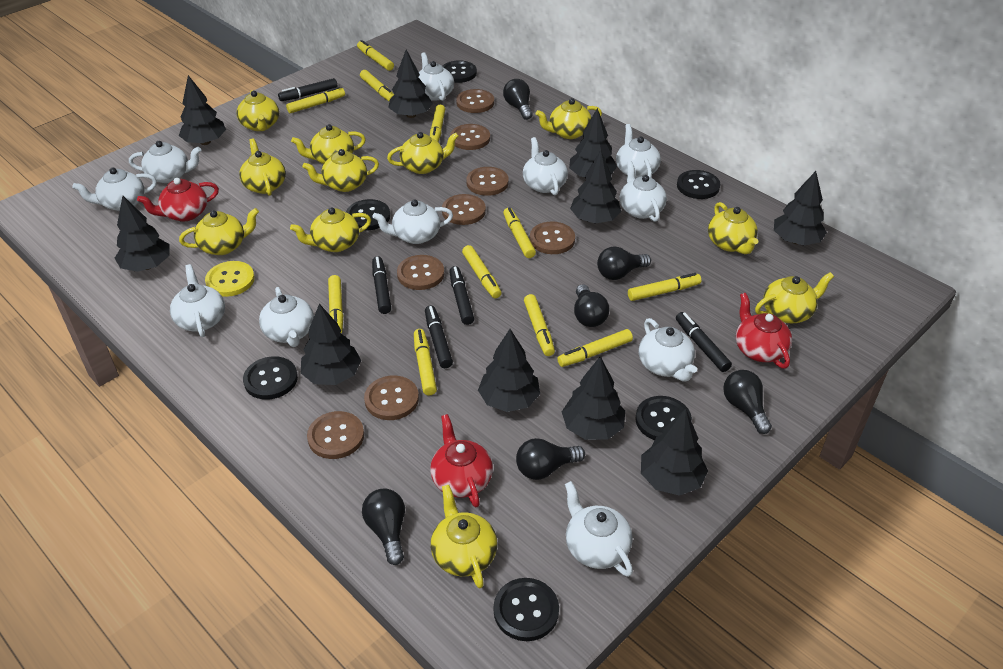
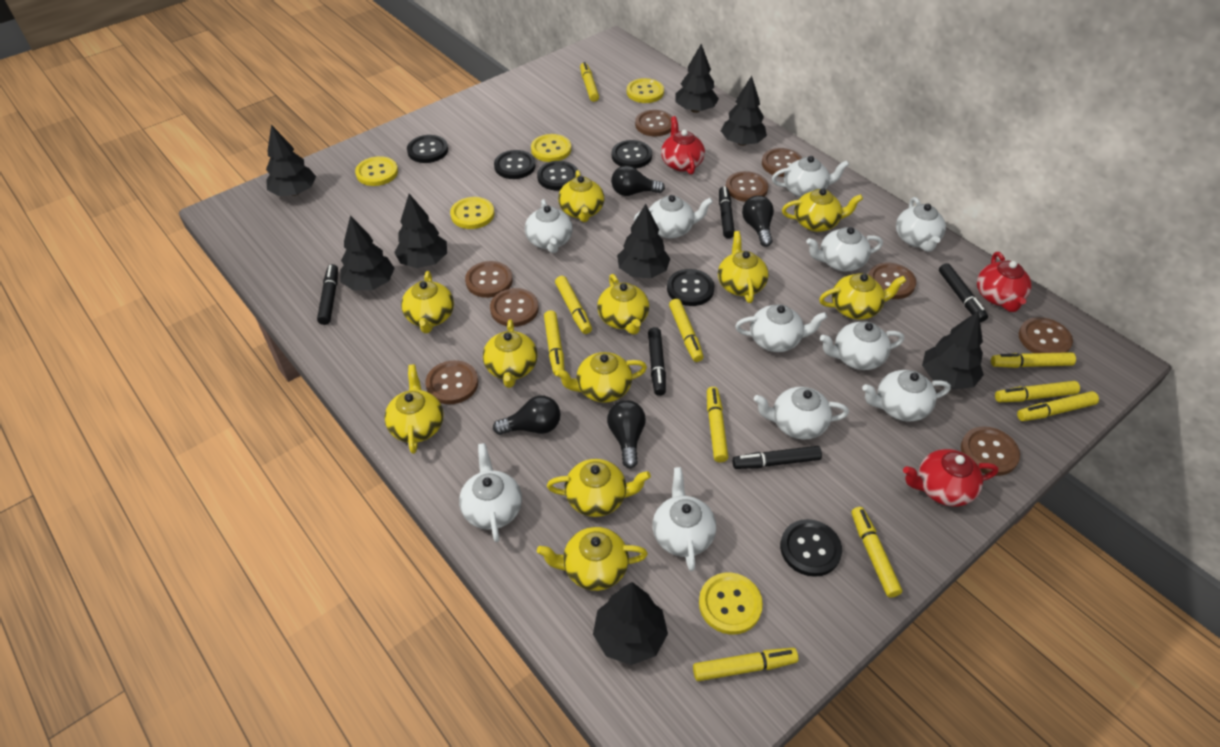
black light bulb: 6 -> 4
black tree: 10 -> 8
brown button: 8 -> 9
yellow button: 1 -> 5
yellow marker: 11 -> 10

